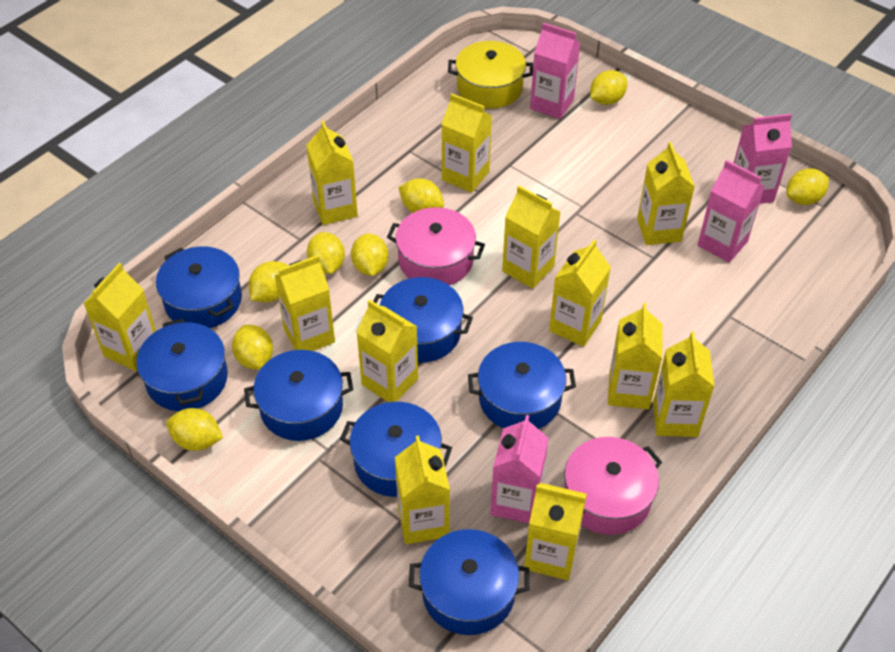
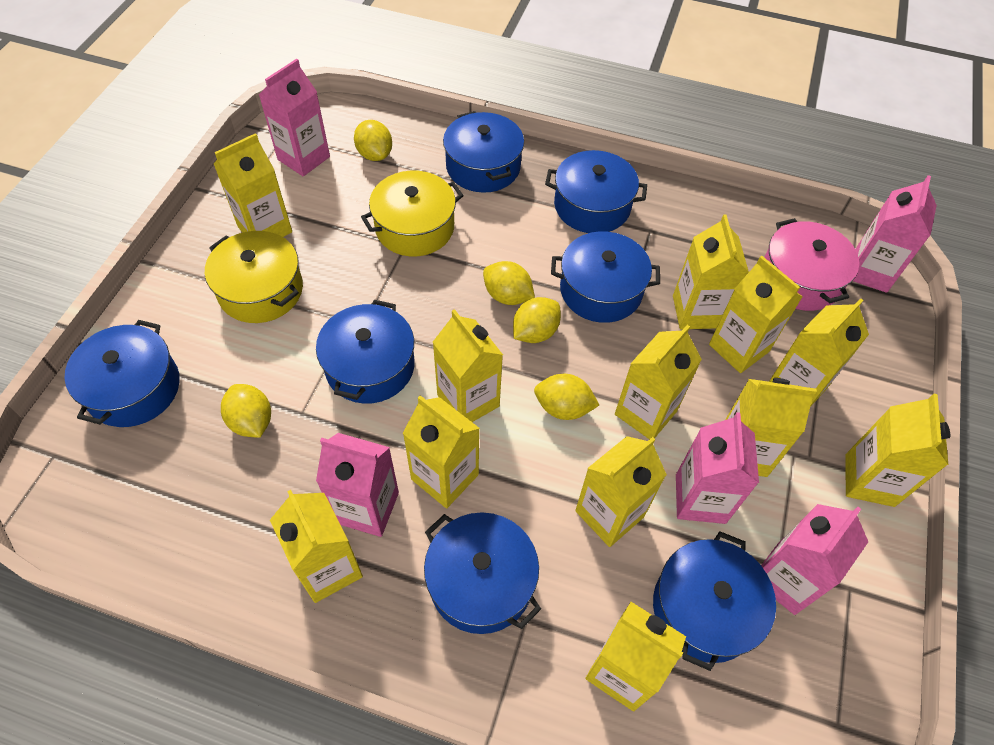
pink carton: 4 -> 5
pink pot: 2 -> 1
yellow lemon: 8 -> 5
yellow pot: 1 -> 2

